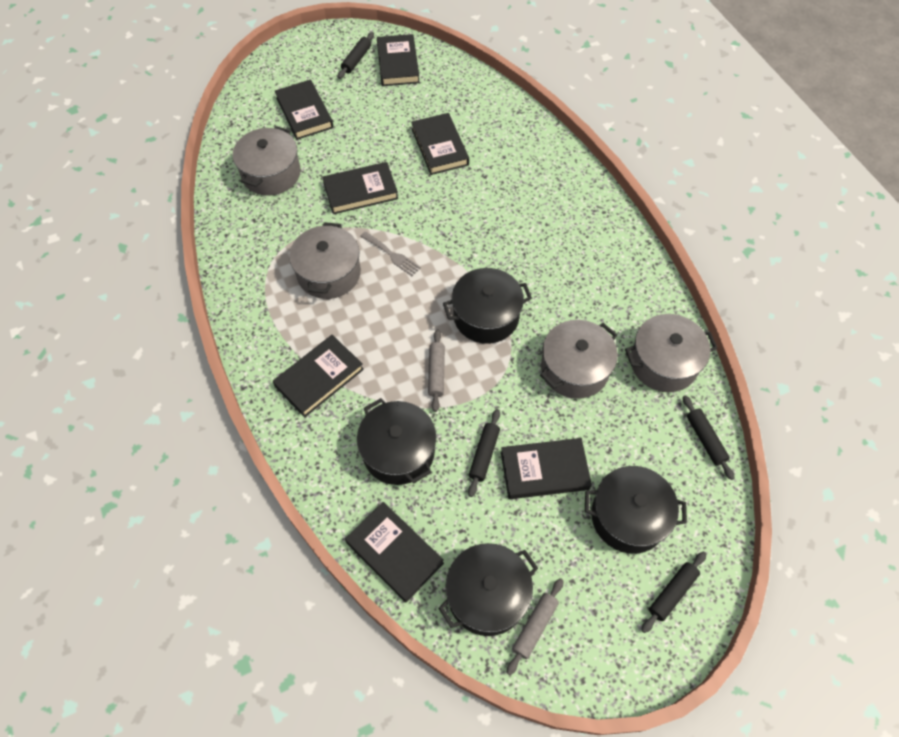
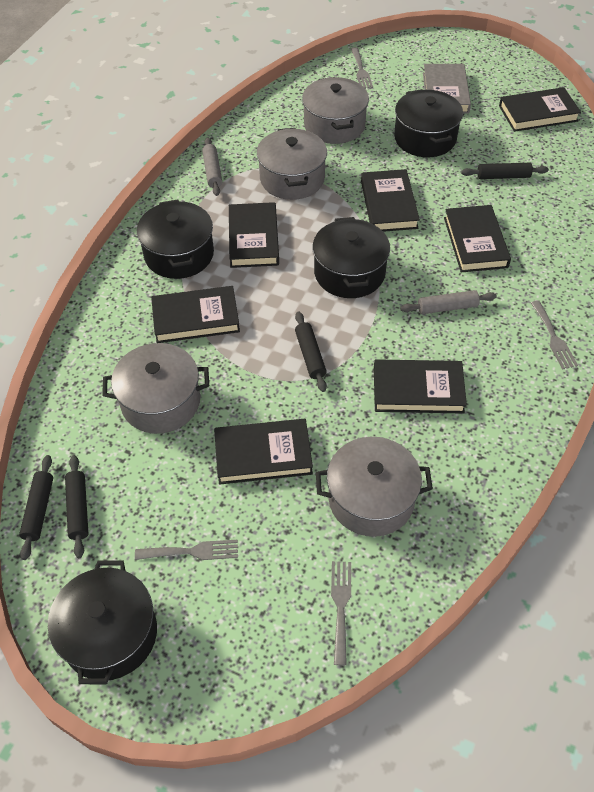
grey book: 0 -> 1
grey fork: 1 -> 4

